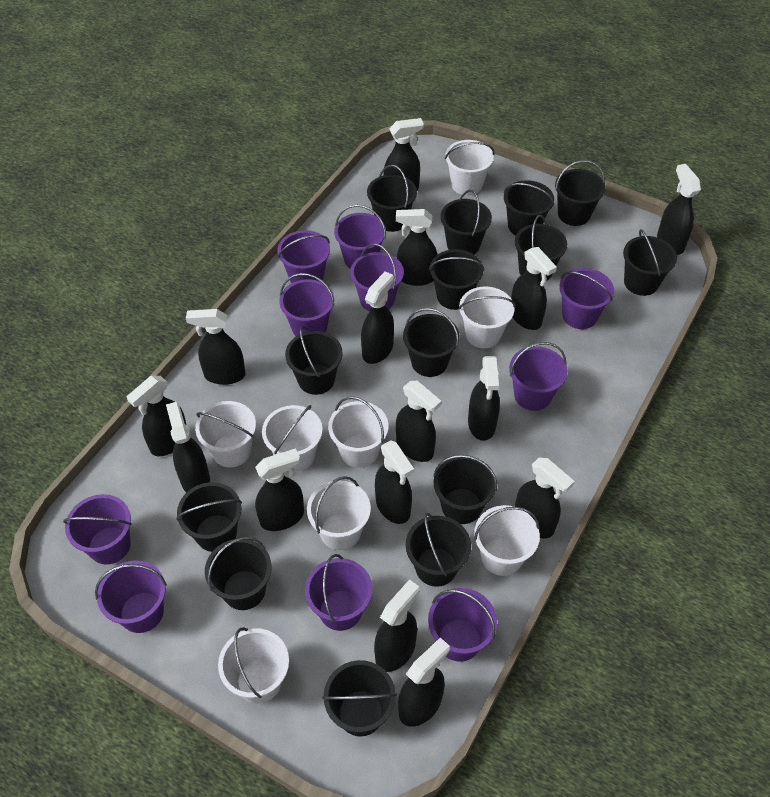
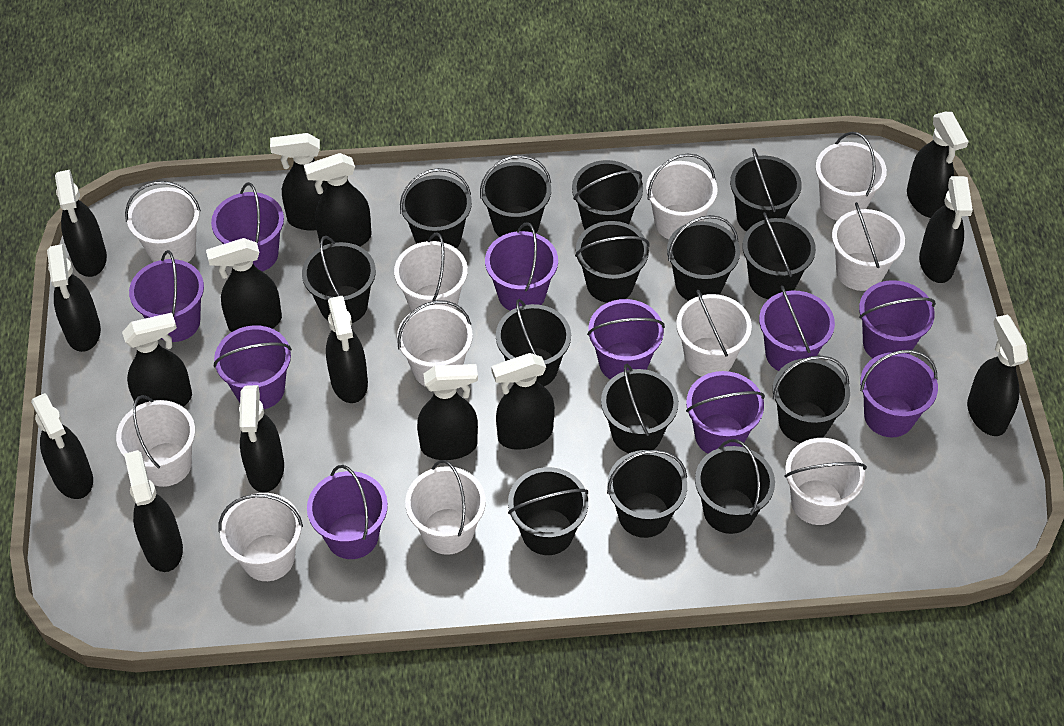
white bucket: 8 -> 11

